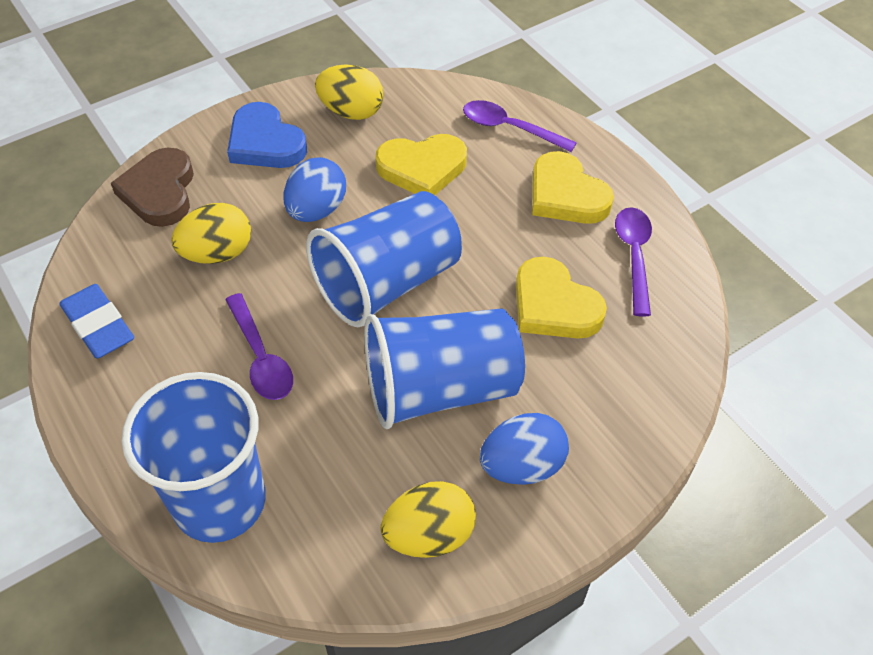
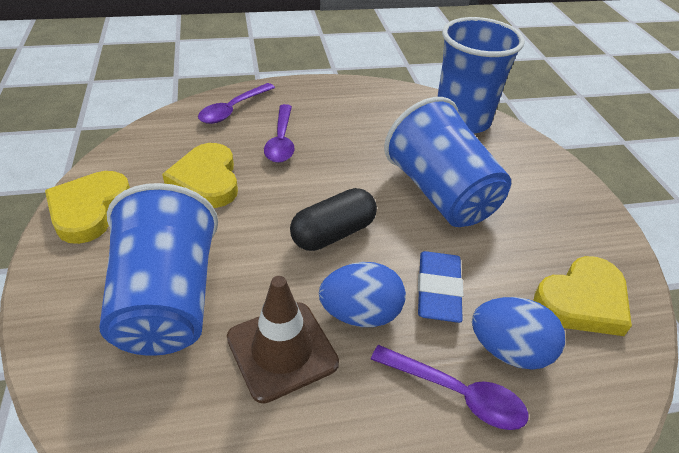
black capsule: 0 -> 1
blue heart: 1 -> 0
brown heart: 1 -> 0
brown traffic cone: 0 -> 1
yellow egg: 3 -> 0

